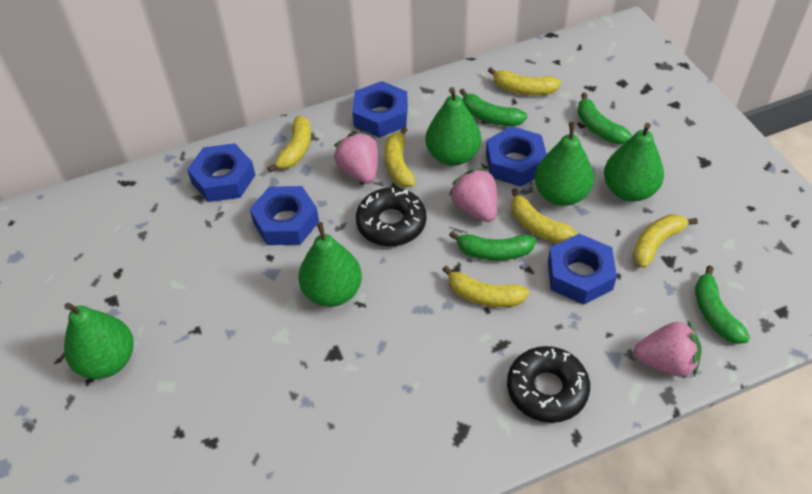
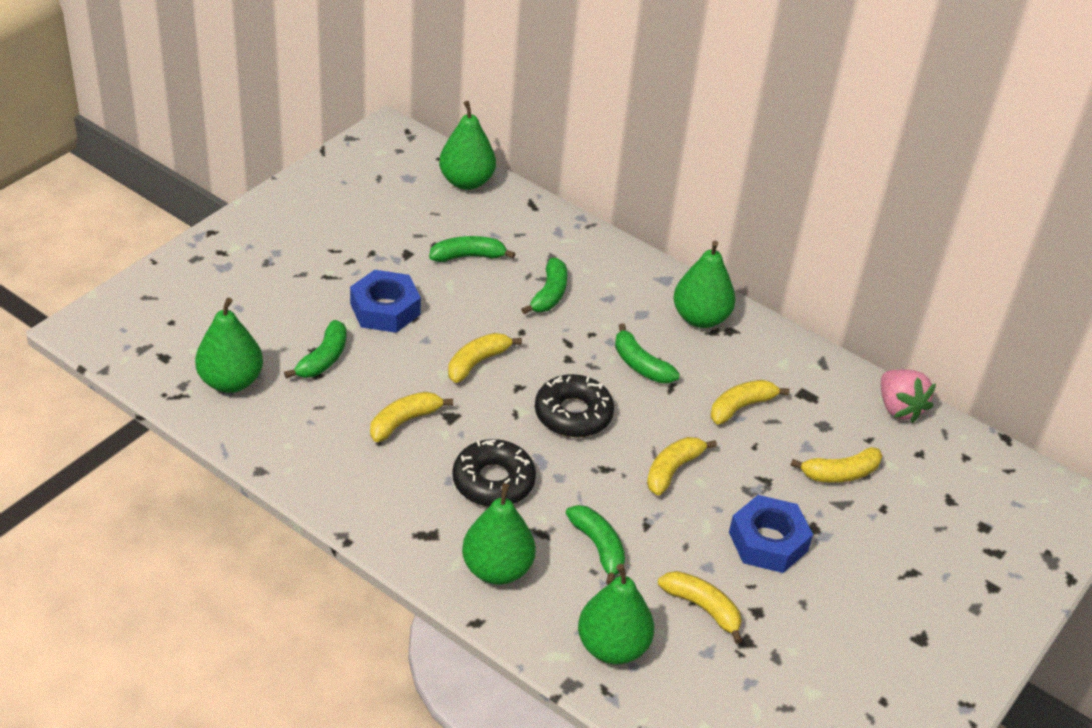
blue nut: 5 -> 2
green banana: 4 -> 5
pink strawberry: 3 -> 1

